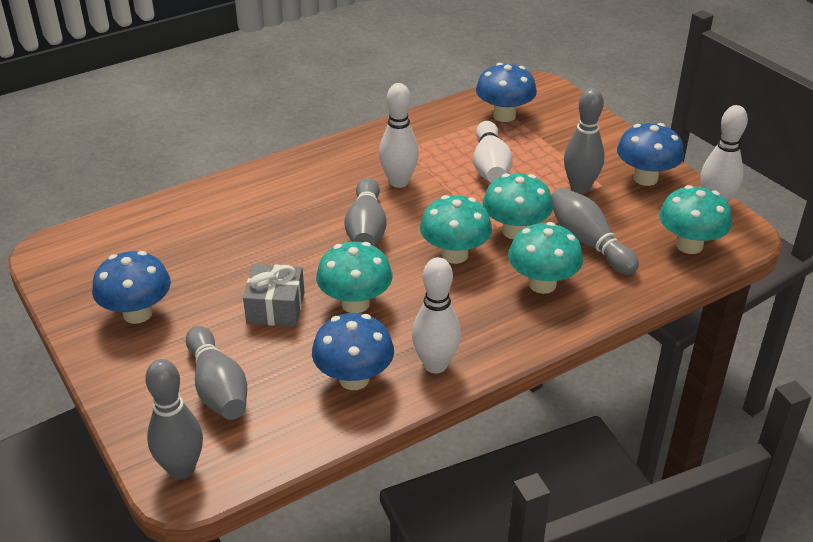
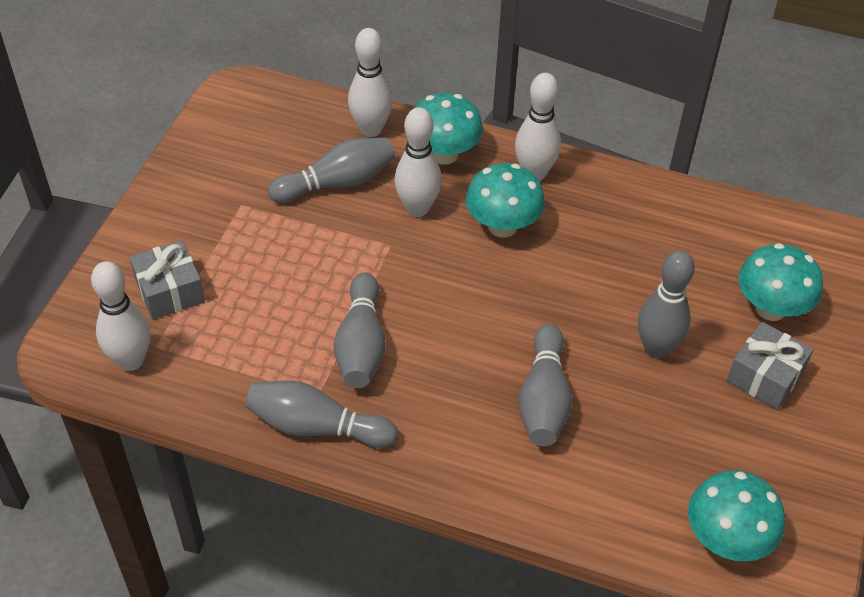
blue mushroom: 4 -> 0
grey gift: 1 -> 2
turquoise mushroom: 5 -> 4

